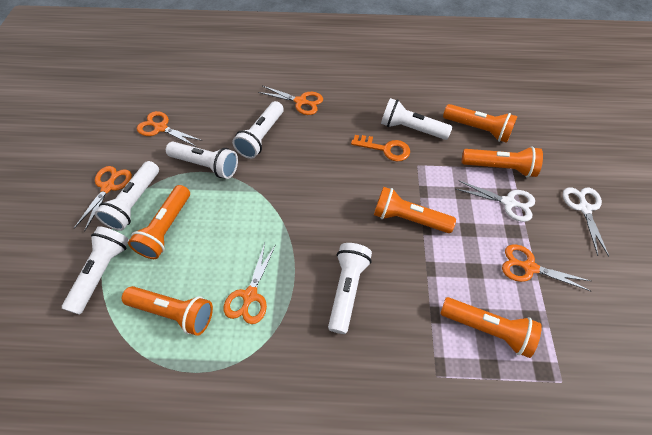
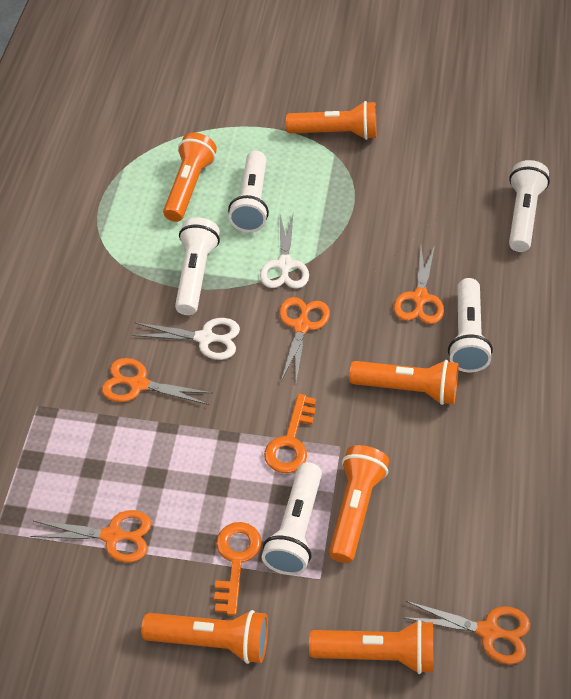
orange key: 1 -> 2
white flashlight: 6 -> 5

